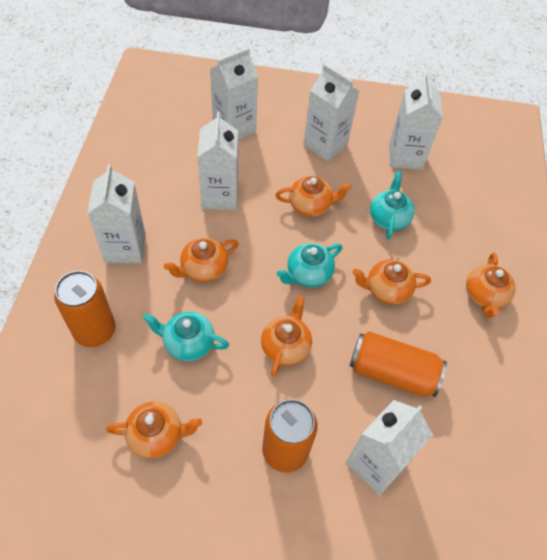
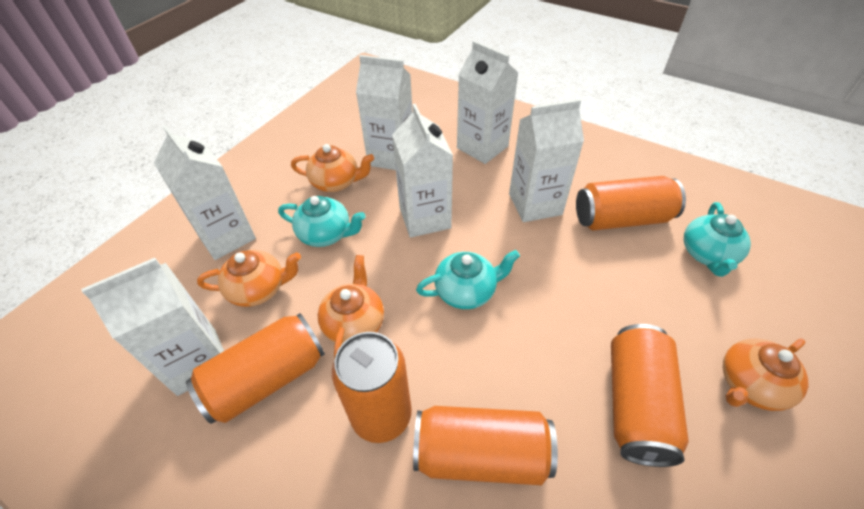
orange can: 3 -> 5
orange teapot: 6 -> 4

